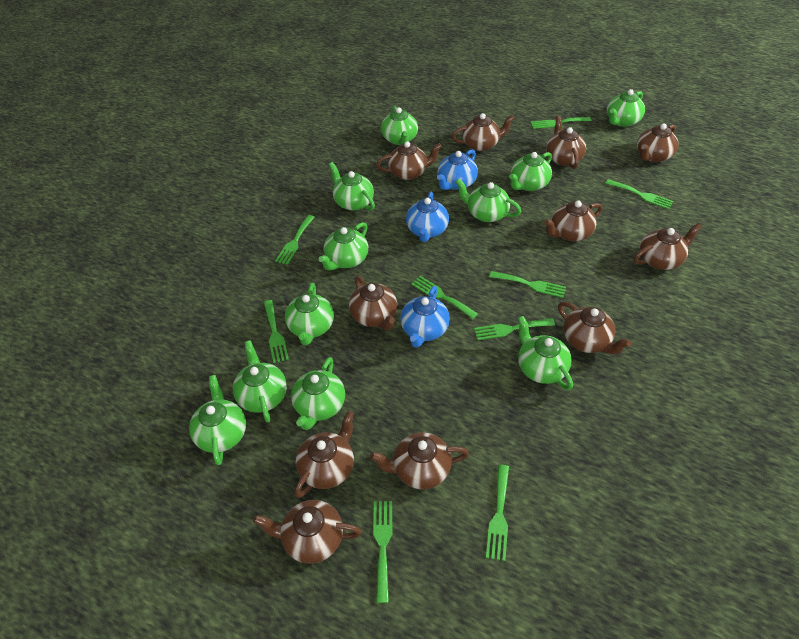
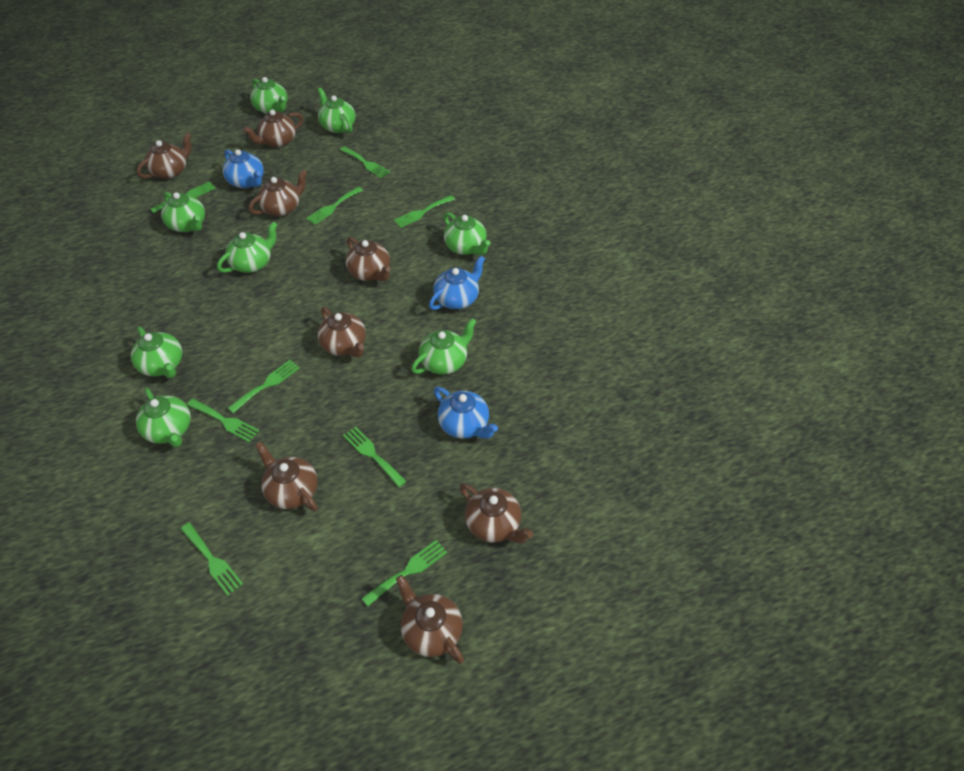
brown teapot: 11 -> 8
green teapot: 11 -> 8

